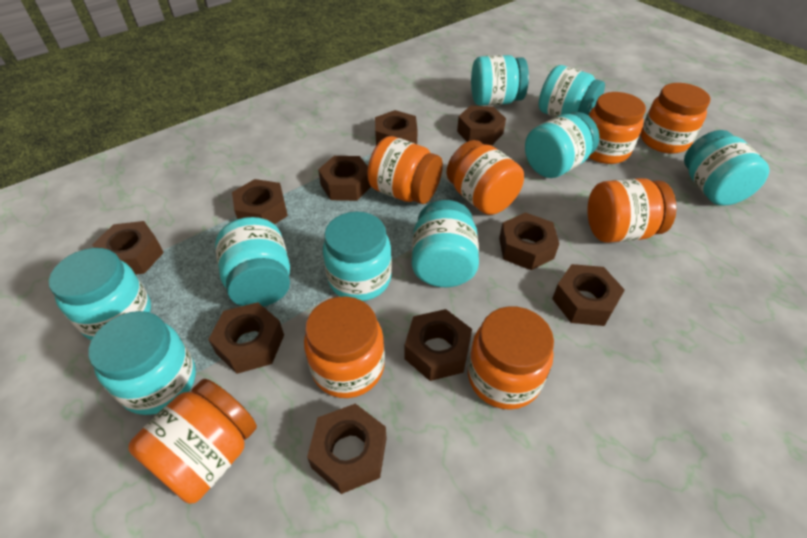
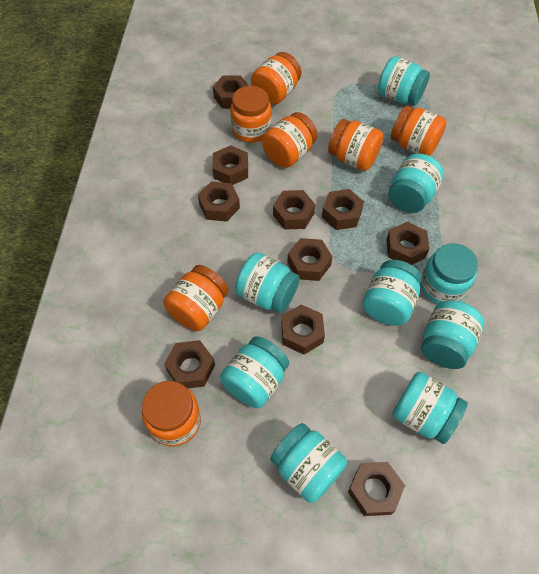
orange jar: 8 -> 7

